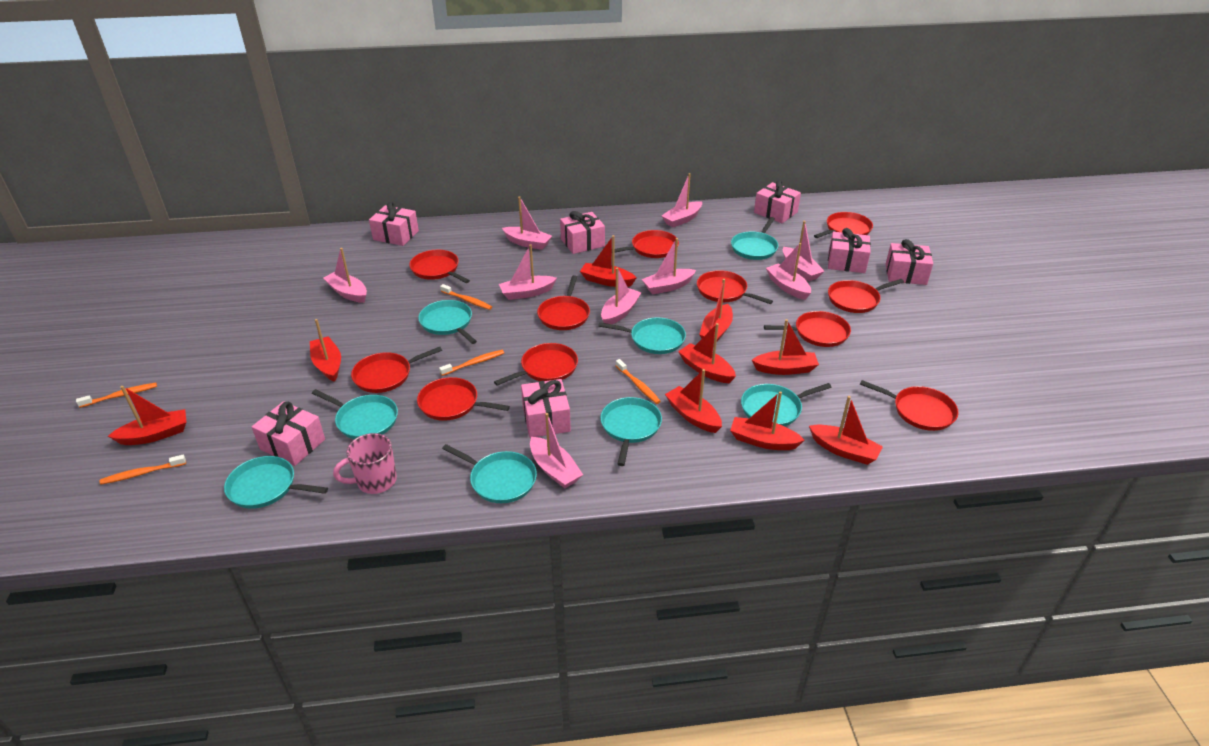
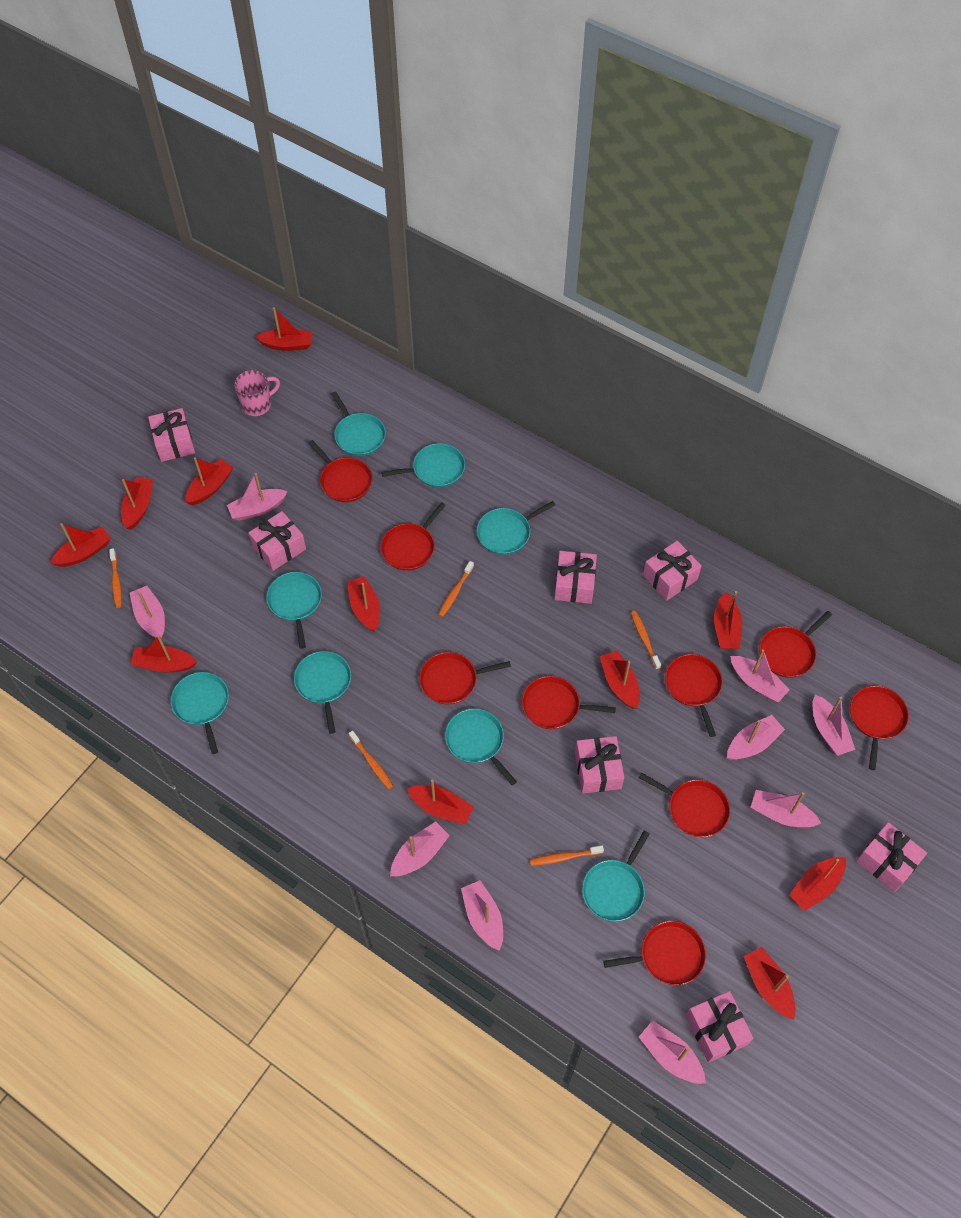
red boat: 9 -> 11
red pan: 11 -> 9

